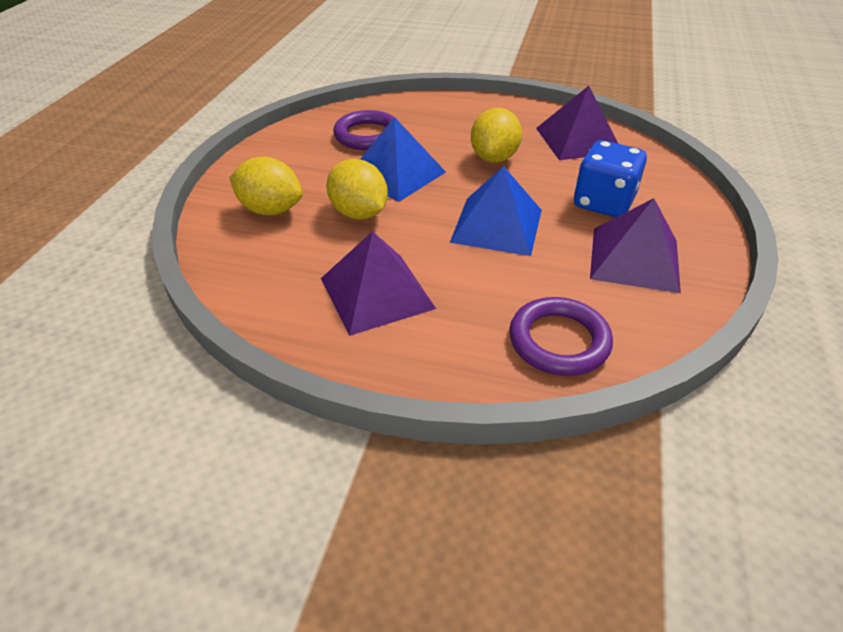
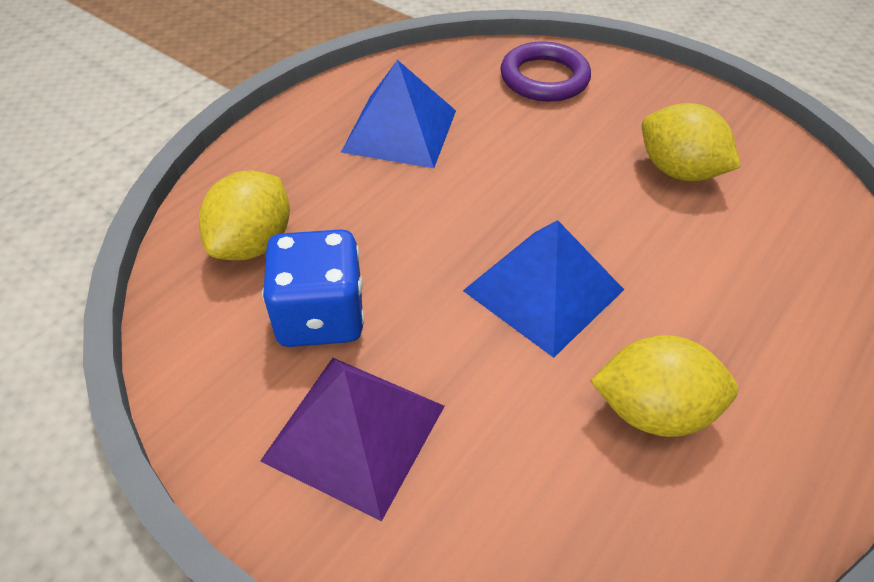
purple pyramid: 3 -> 1
purple ring: 2 -> 1

